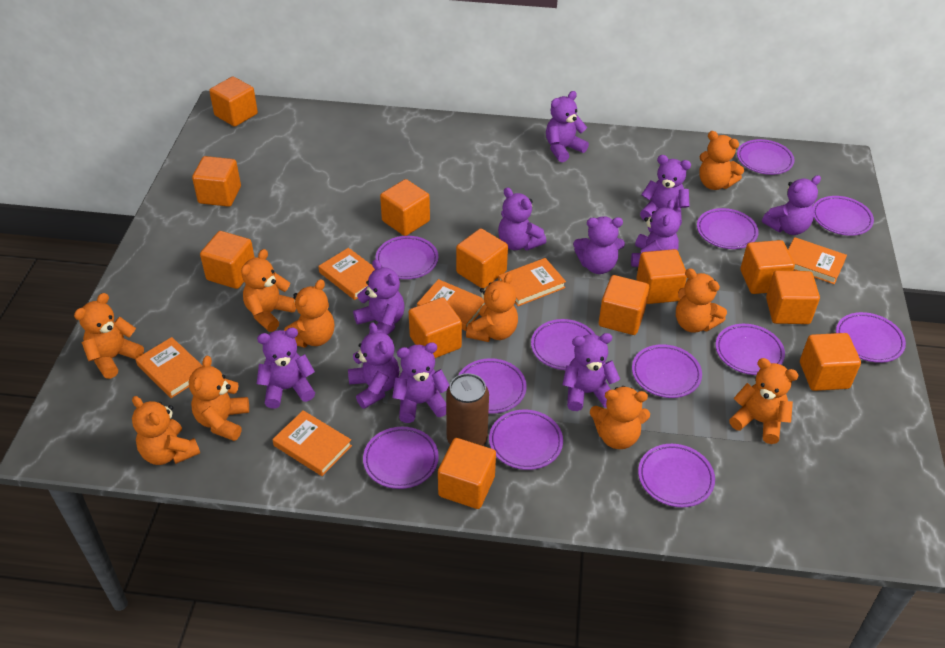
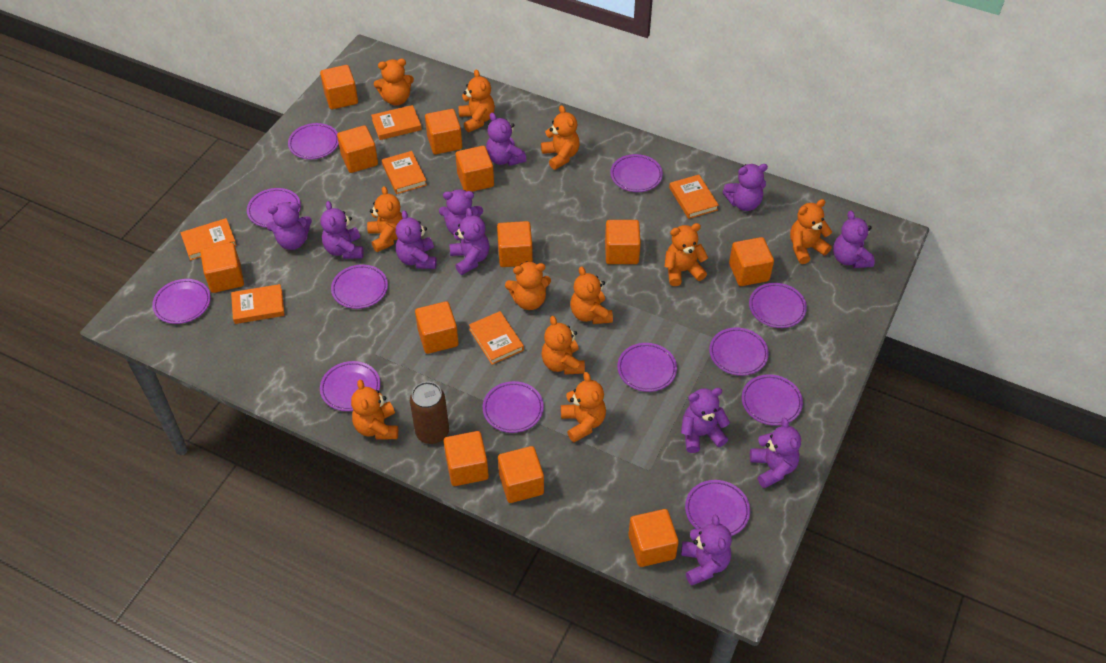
orange teddy bear: 10 -> 11

